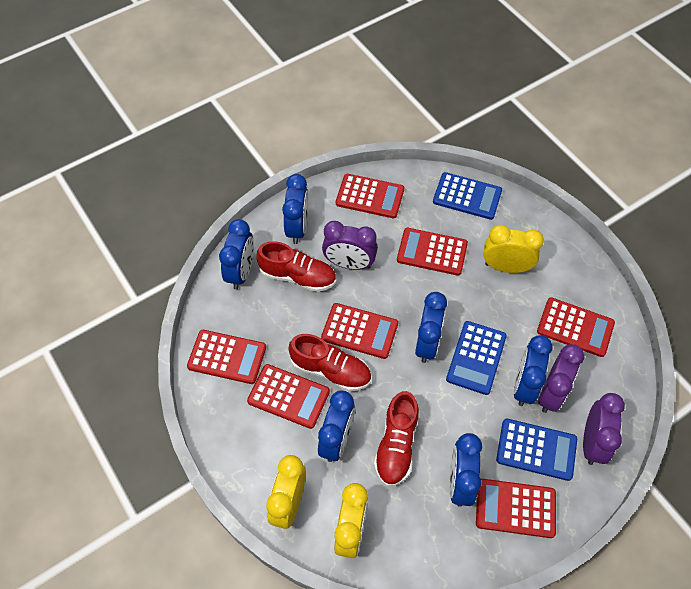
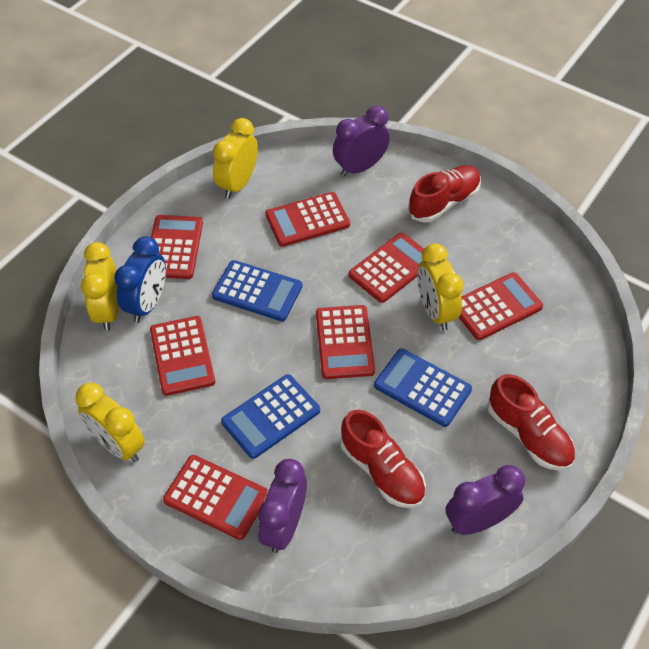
blue clock: 6 -> 1
yellow clock: 3 -> 4

